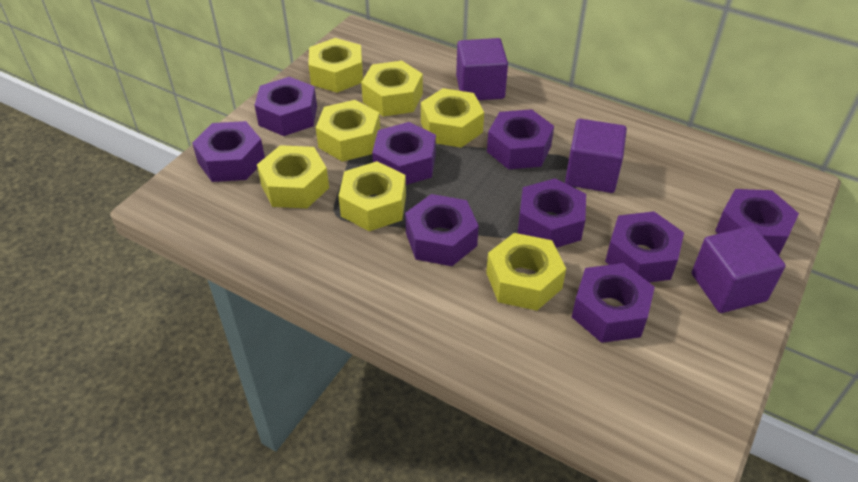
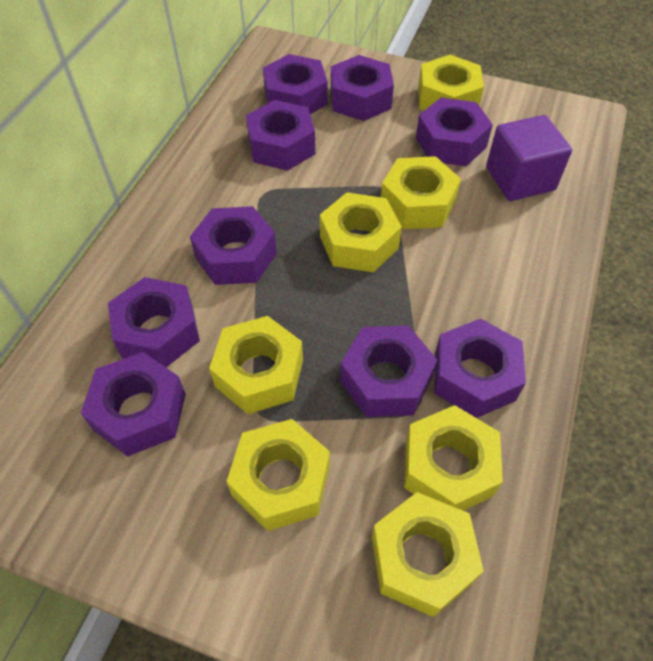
purple cube: 3 -> 1

